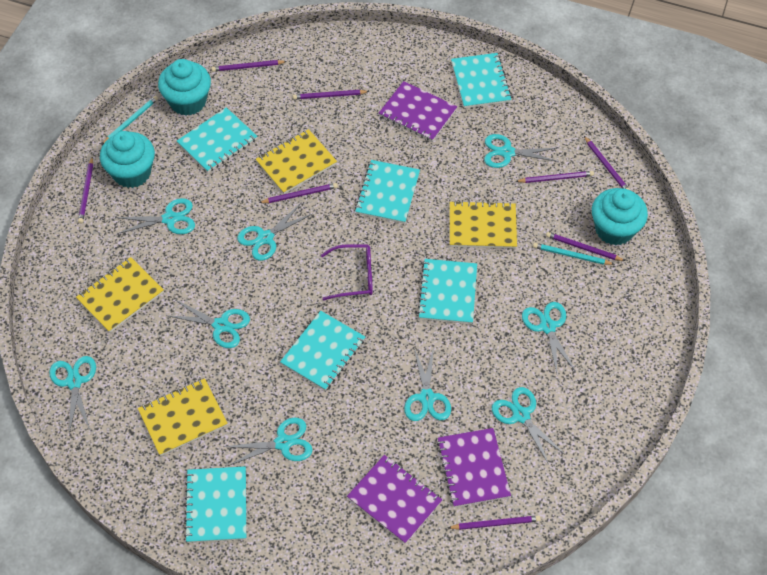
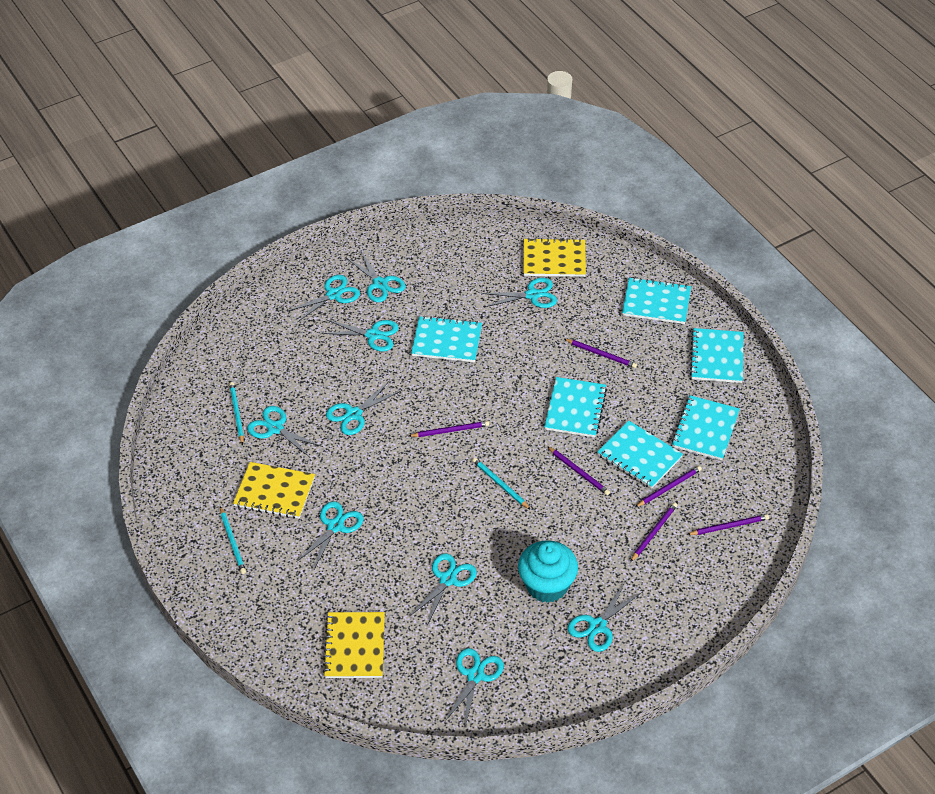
purple glasses: 1 -> 0
purple notebook: 3 -> 0
purple pencil: 8 -> 6
turquoise cupcake: 3 -> 1
turquoise pencil: 2 -> 3
turquoise scissors: 9 -> 10
yellow notebook: 4 -> 3

